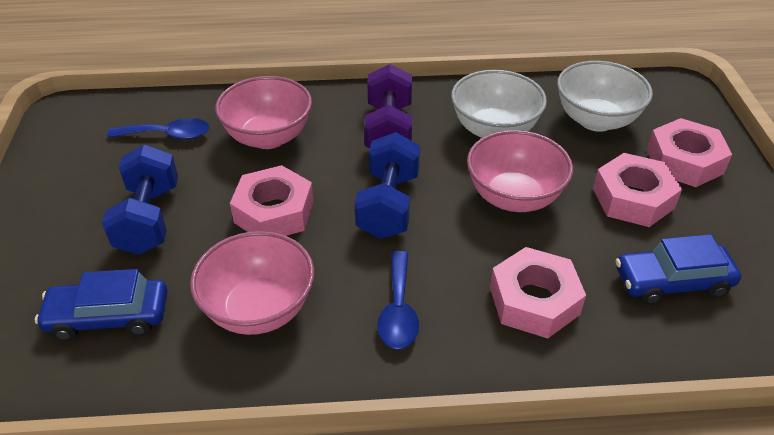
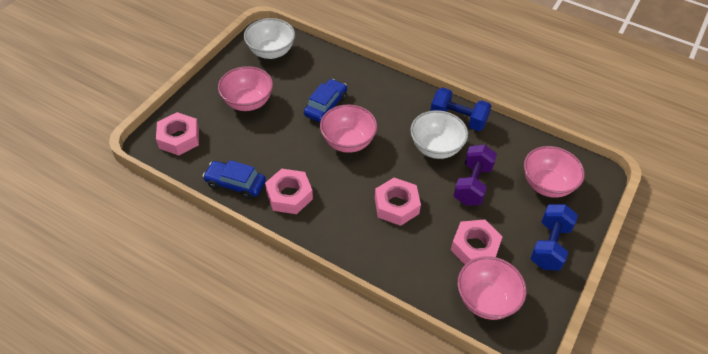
blue spoon: 2 -> 0
pink bowl: 3 -> 4

